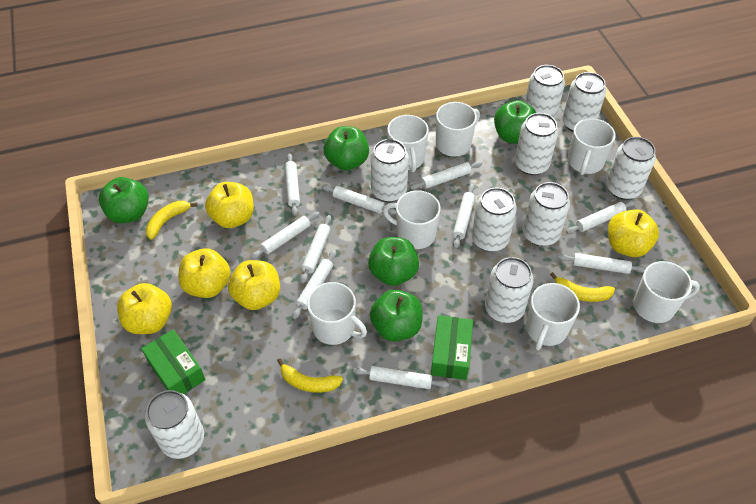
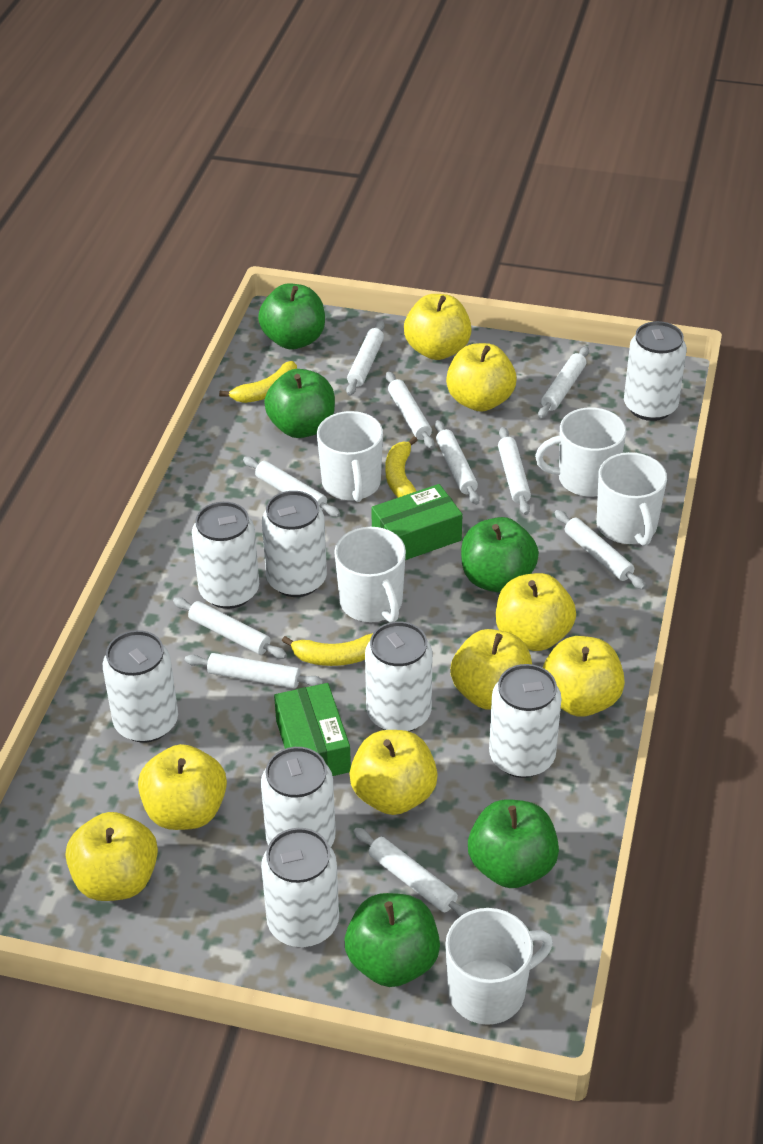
white can: 9 -> 8
white mug: 7 -> 5
yellow apple: 5 -> 8

